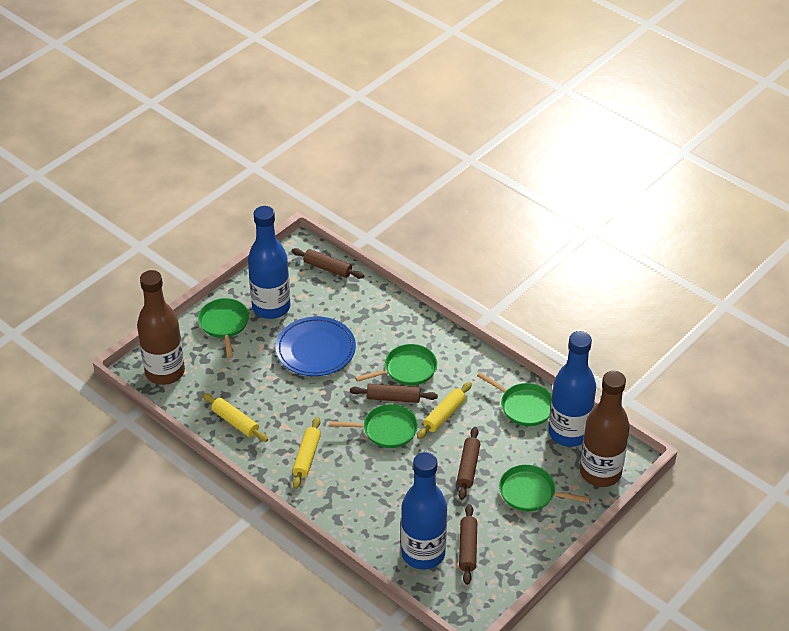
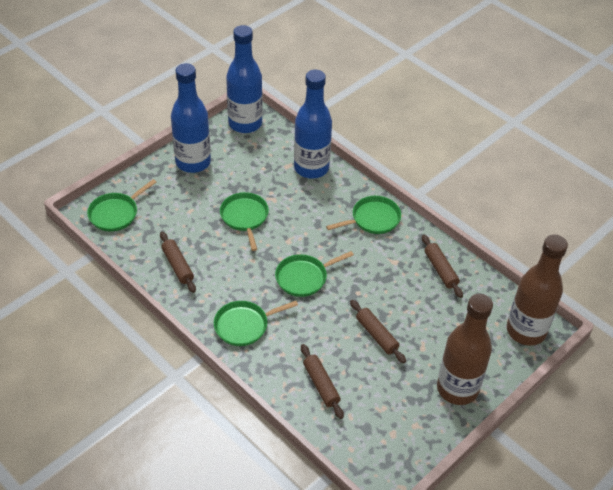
blue plate: 1 -> 0
yellow rolling pin: 3 -> 0

